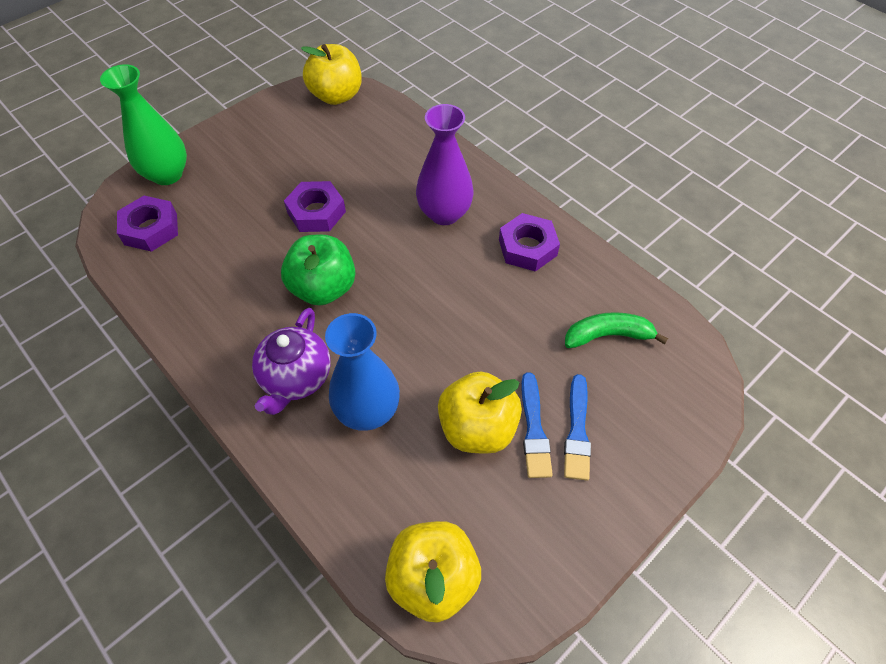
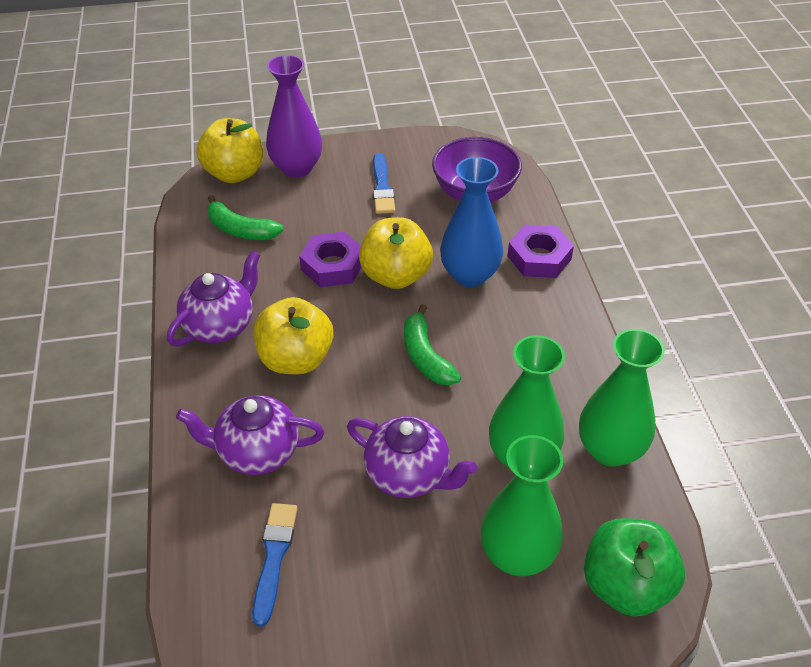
green banana: 1 -> 2
green vase: 1 -> 3
purple bowl: 0 -> 1
purple nut: 3 -> 2
purple teapot: 1 -> 3

